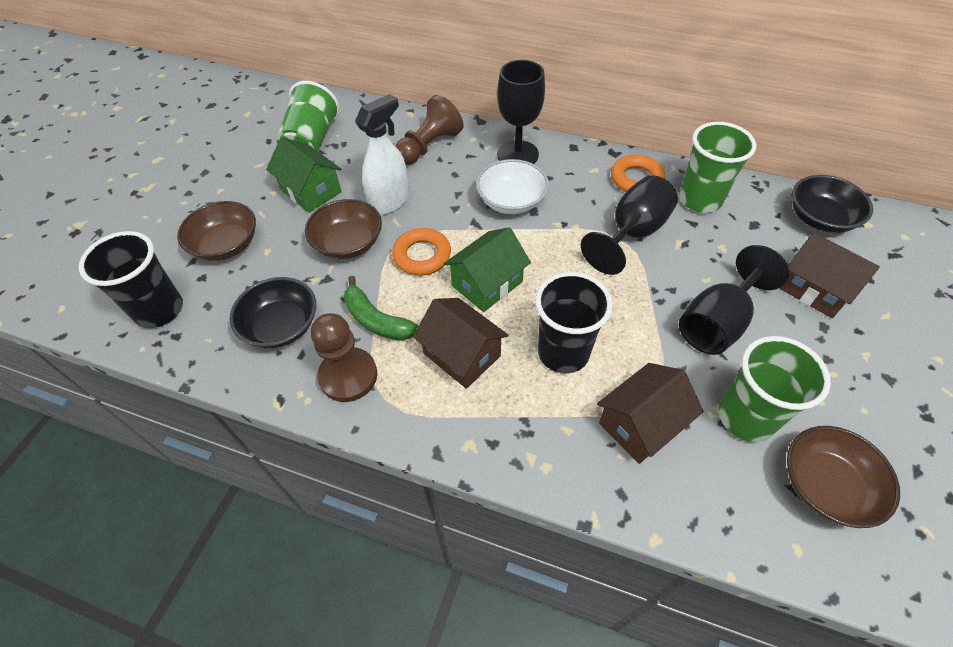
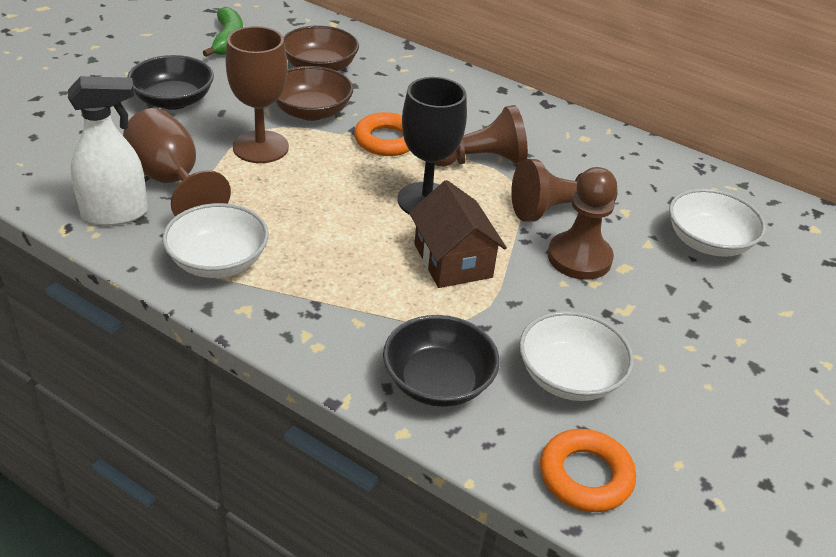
black cup: 2 -> 0
black goblet: 3 -> 1
brown bowl: 3 -> 2
brown goblet: 0 -> 2
brown house: 3 -> 1
brown pawn: 2 -> 3
green cup: 3 -> 0
green house: 2 -> 0
white bowl: 1 -> 3

